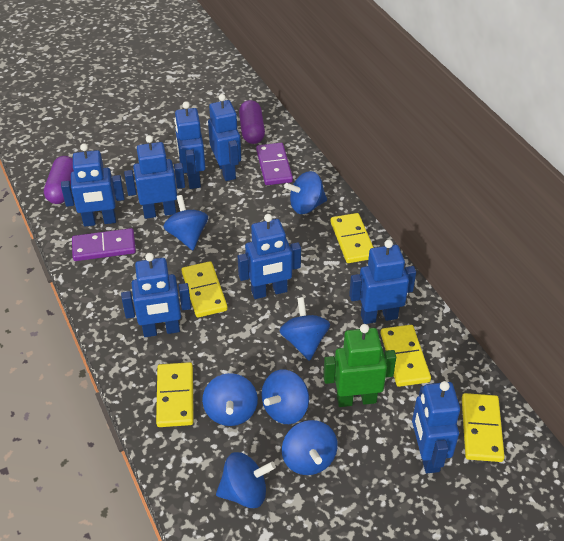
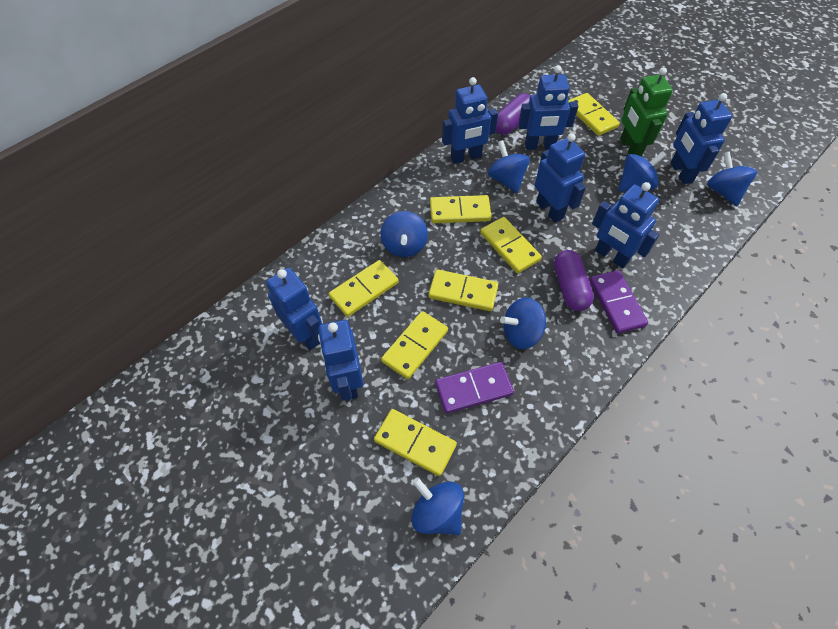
blue robot: 8 -> 7
blue spinning top: 7 -> 6
yellow domino: 5 -> 7

